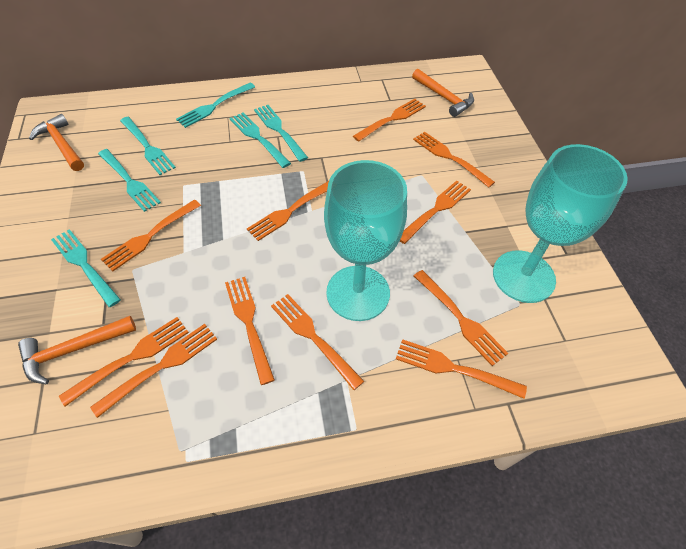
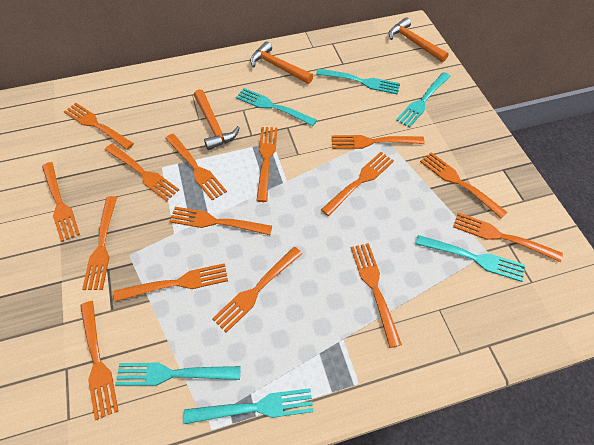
orange fork: 11 -> 15
turquoise goblet: 2 -> 0

